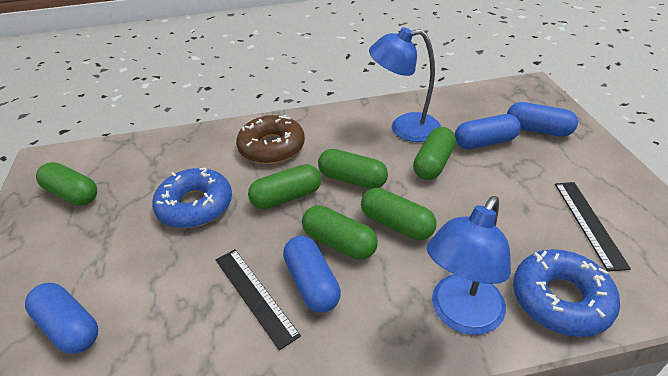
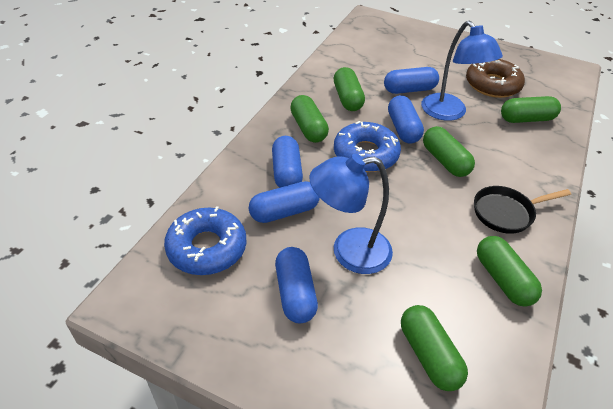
black pan: 0 -> 1
black ruler: 2 -> 0
blue capsule: 4 -> 5

